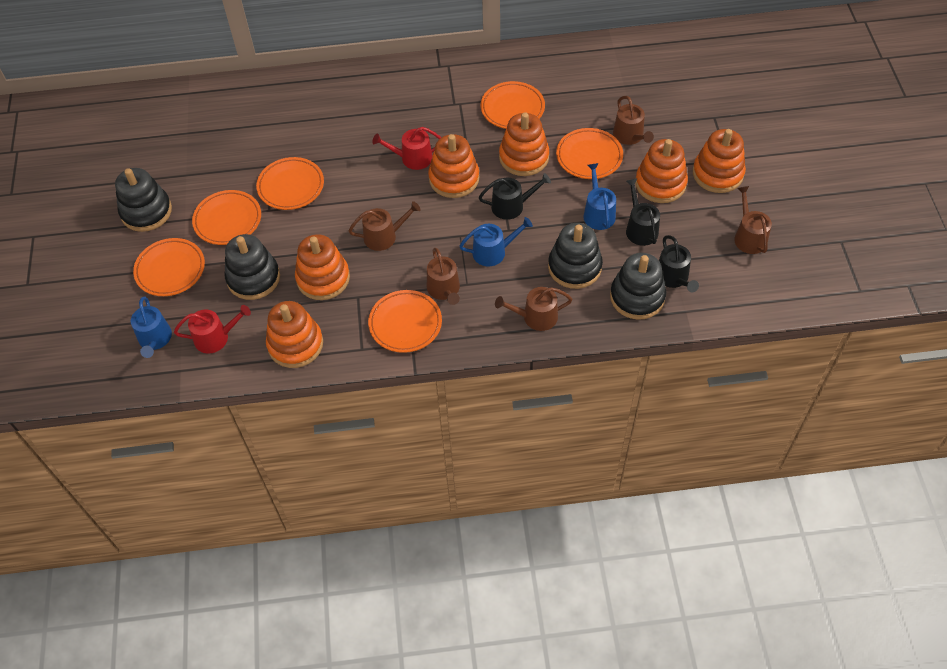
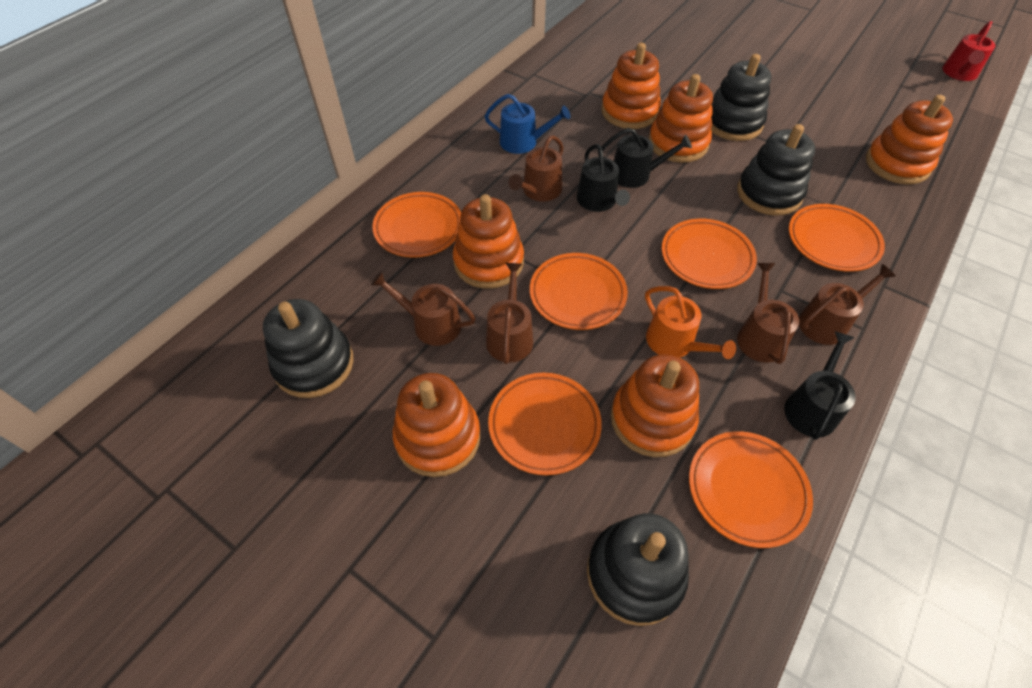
blue watering can: 3 -> 1
orange watering can: 0 -> 1
red watering can: 2 -> 1

